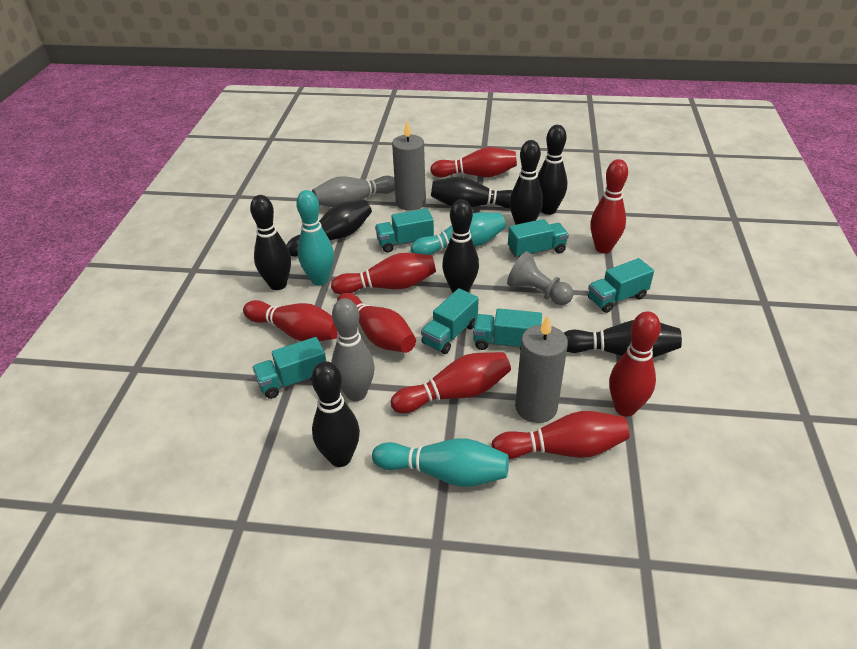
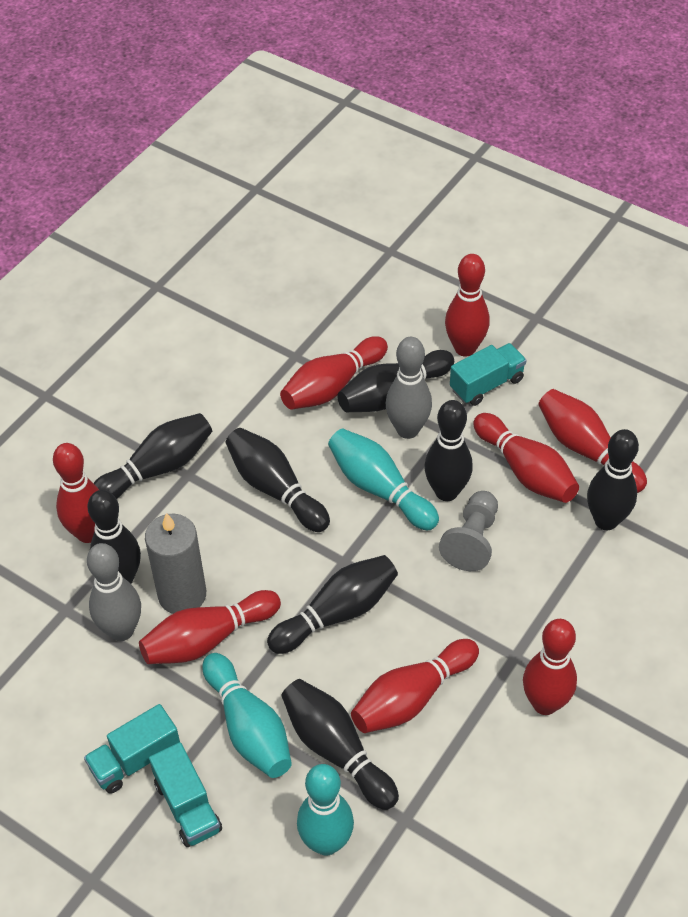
grey candle: 2 -> 1
turquoise truck: 6 -> 3

